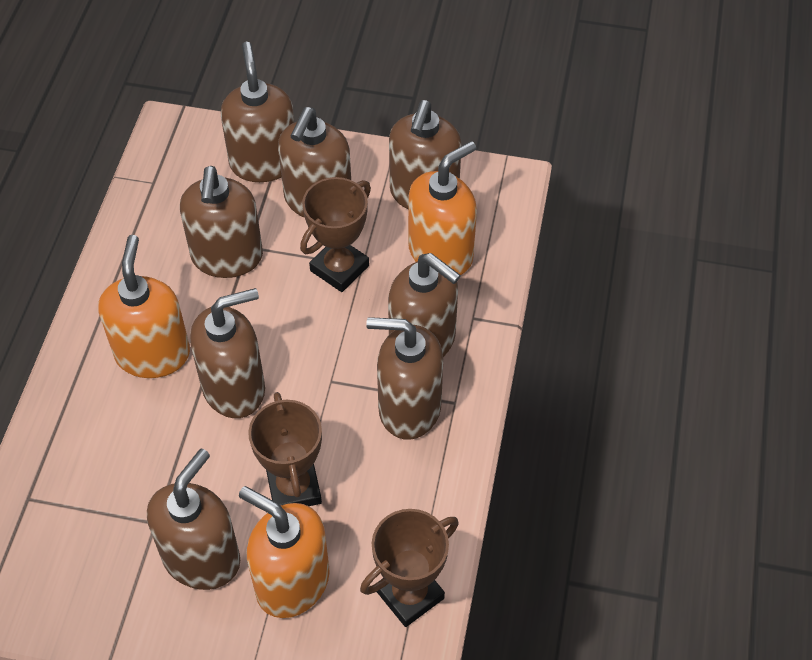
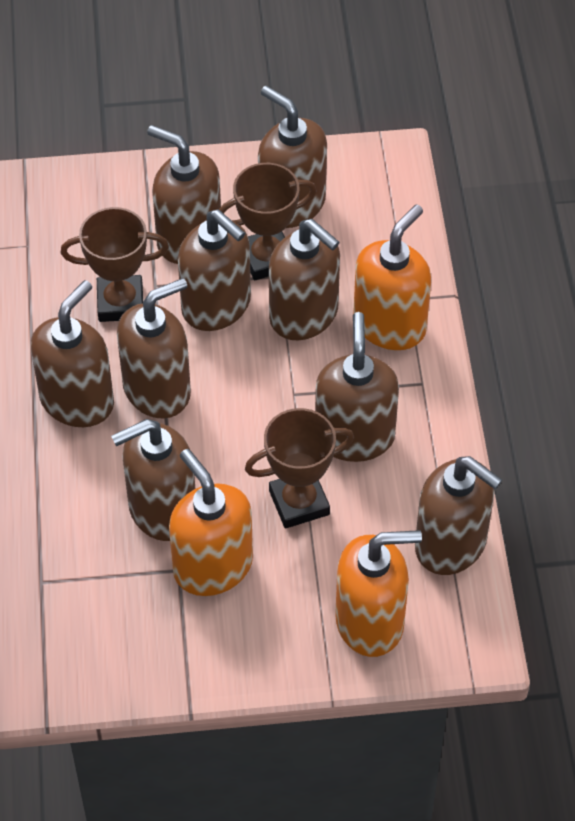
brown soap dispenser: 8 -> 9

